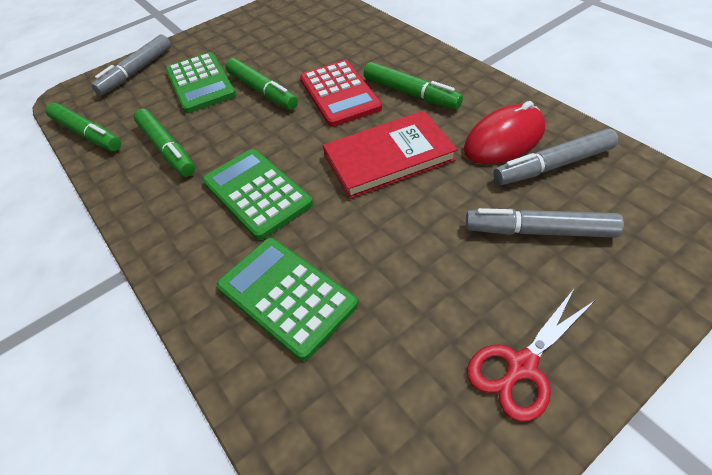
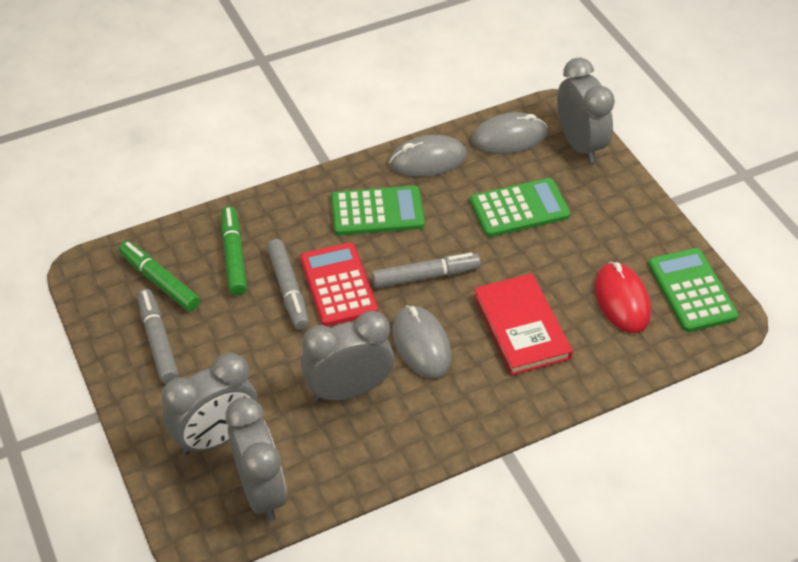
green marker: 4 -> 2
grey clock: 0 -> 4
grey mouse: 0 -> 3
red scissors: 1 -> 0

